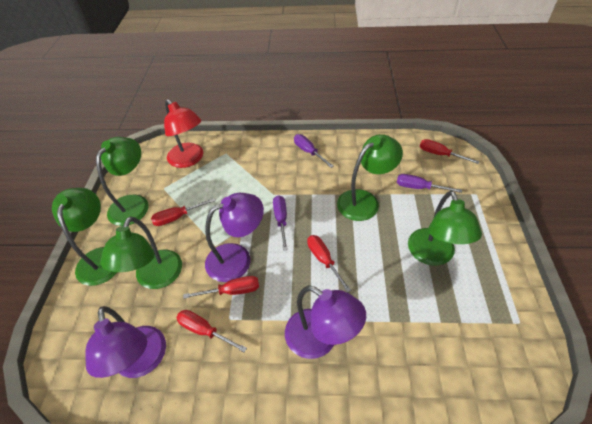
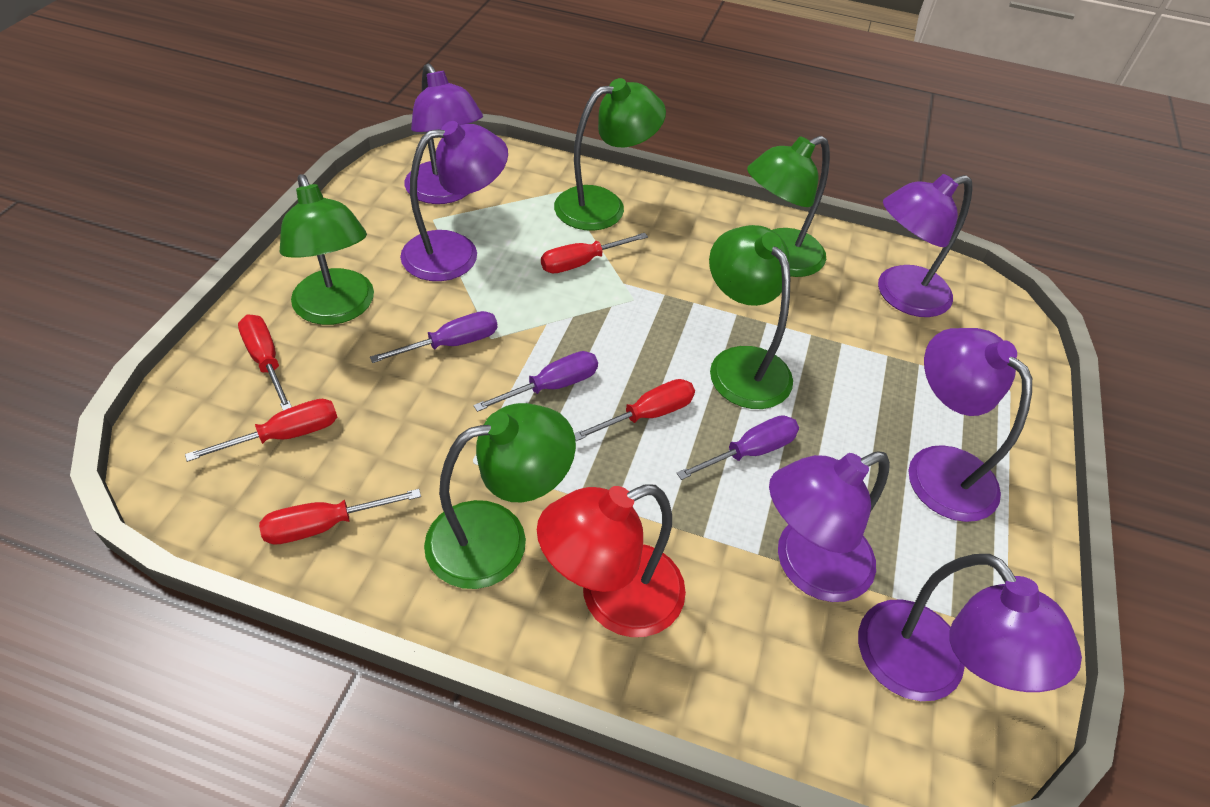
purple lamp: 3 -> 6

